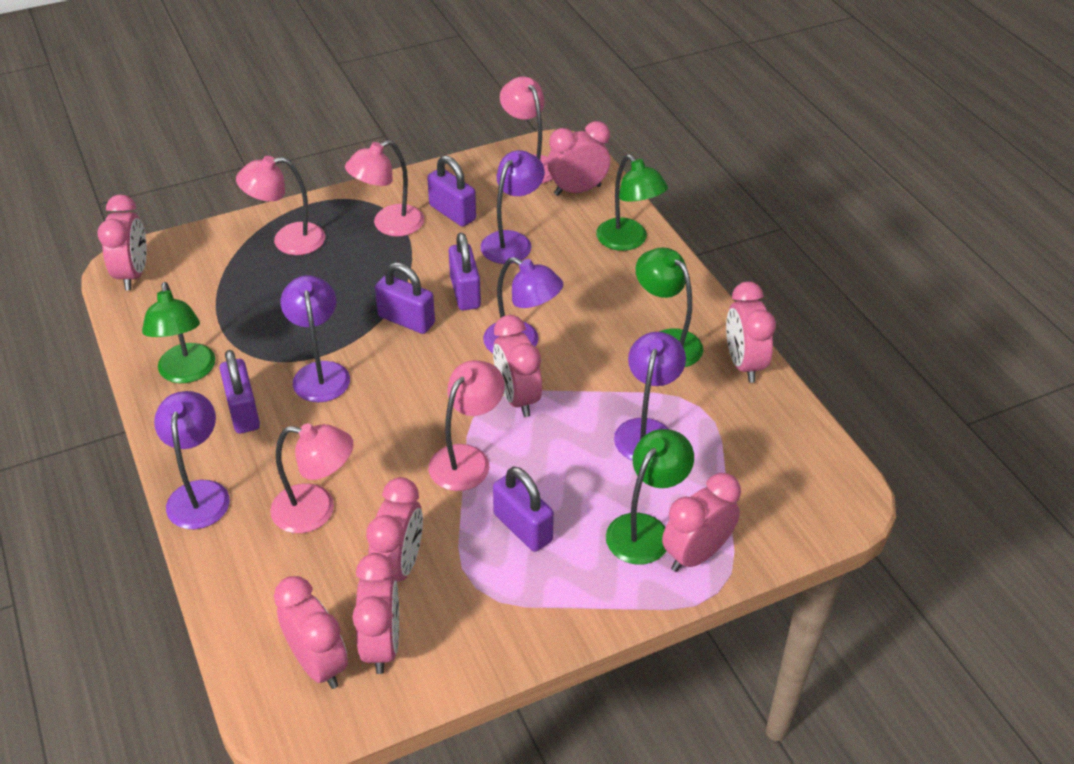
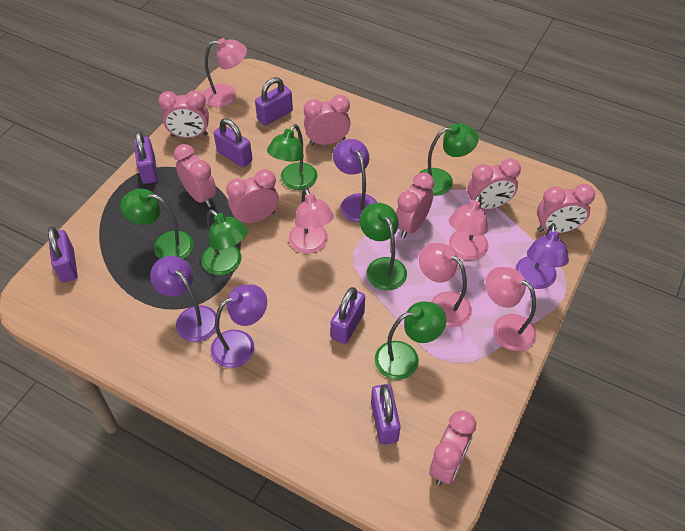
green lamp: 4 -> 6
purple lamp: 5 -> 4
purple padlock: 5 -> 6

